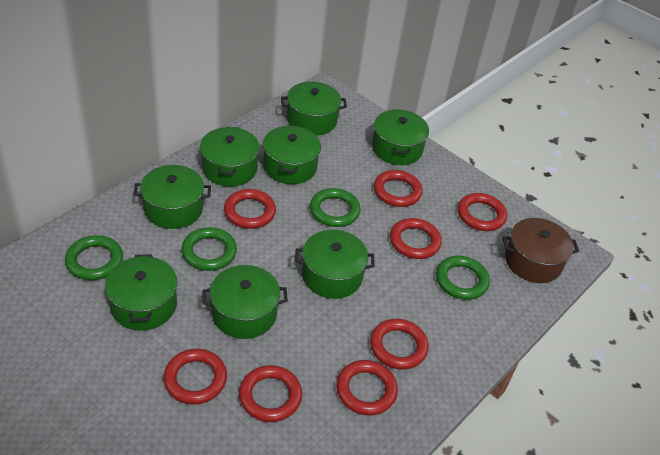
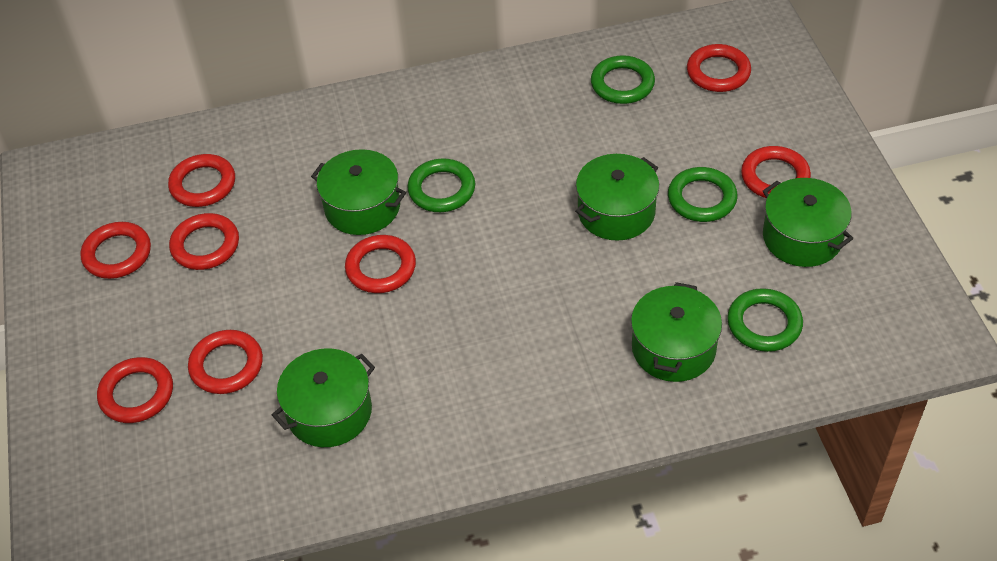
brown pot: 1 -> 0
green pot: 8 -> 5

